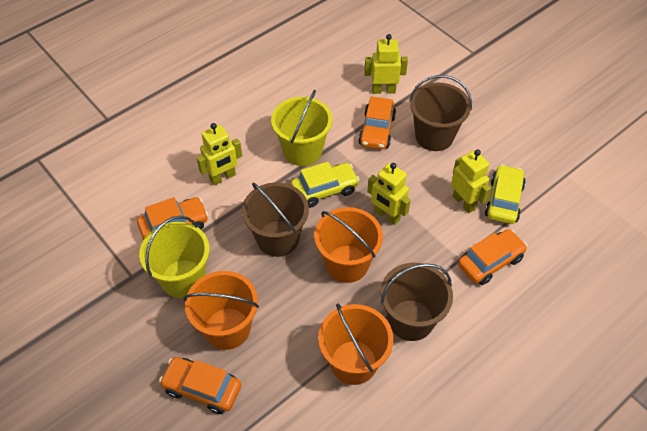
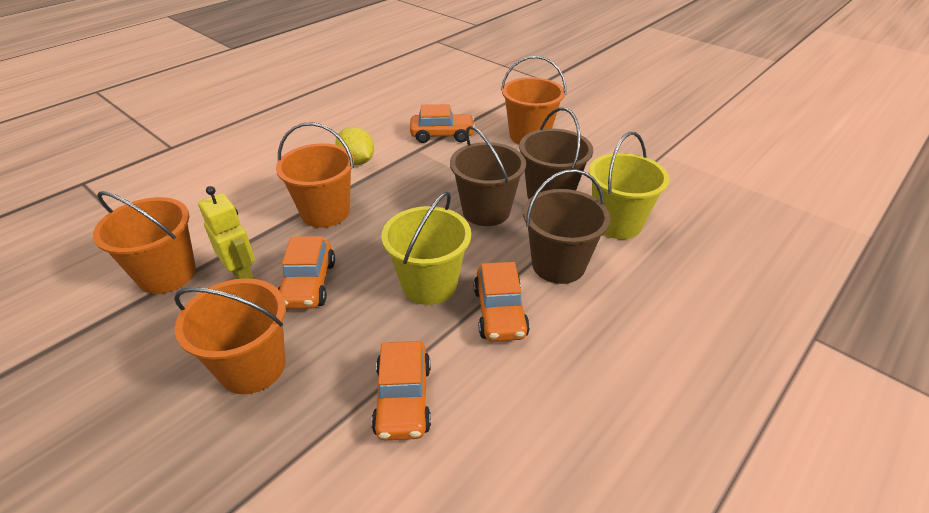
orange bucket: 3 -> 4
yellow car: 2 -> 0
yellow lemon: 0 -> 1
yellow robot: 4 -> 1

